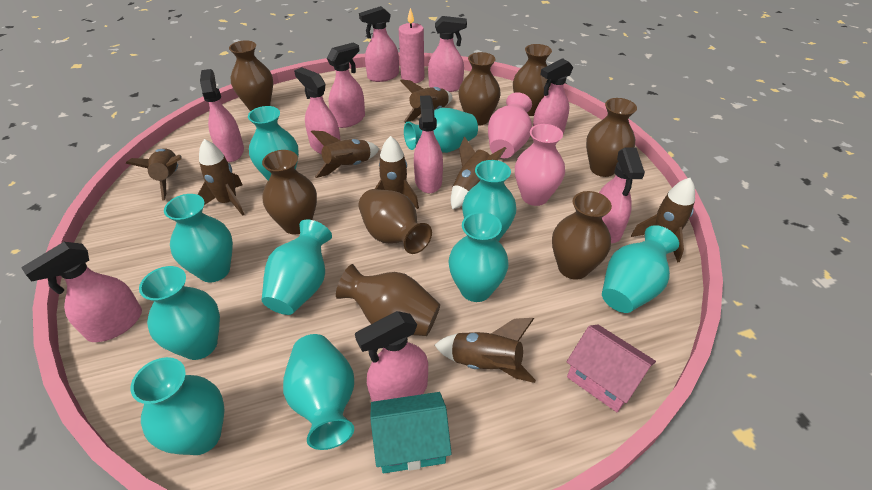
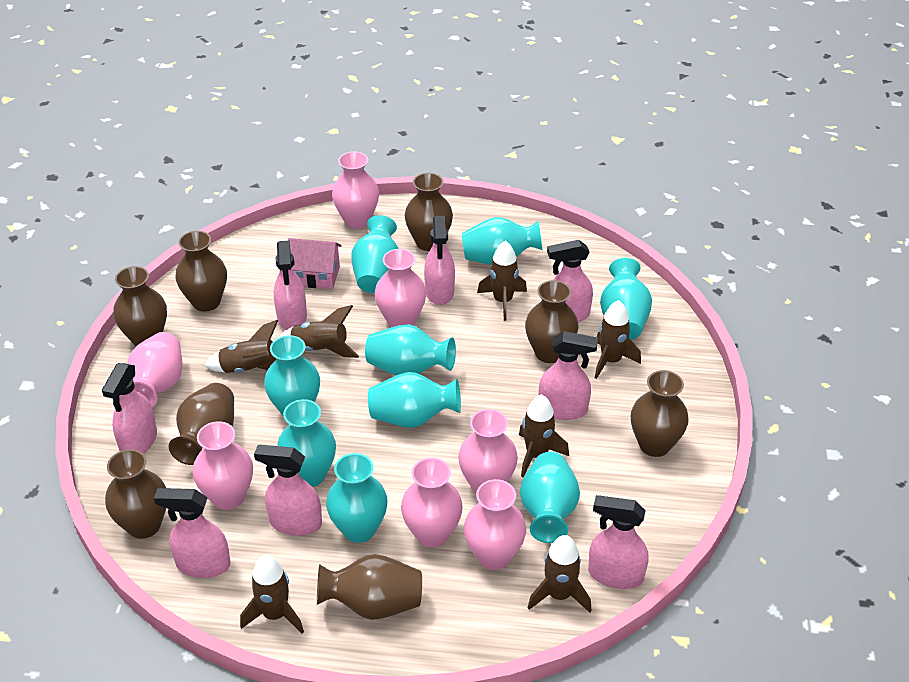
brown rocket: 8 -> 7
pink candle: 1 -> 0
pink spray bottle: 10 -> 8
pink vase: 2 -> 7
turquoise house: 1 -> 0
turquoise vase: 10 -> 9

